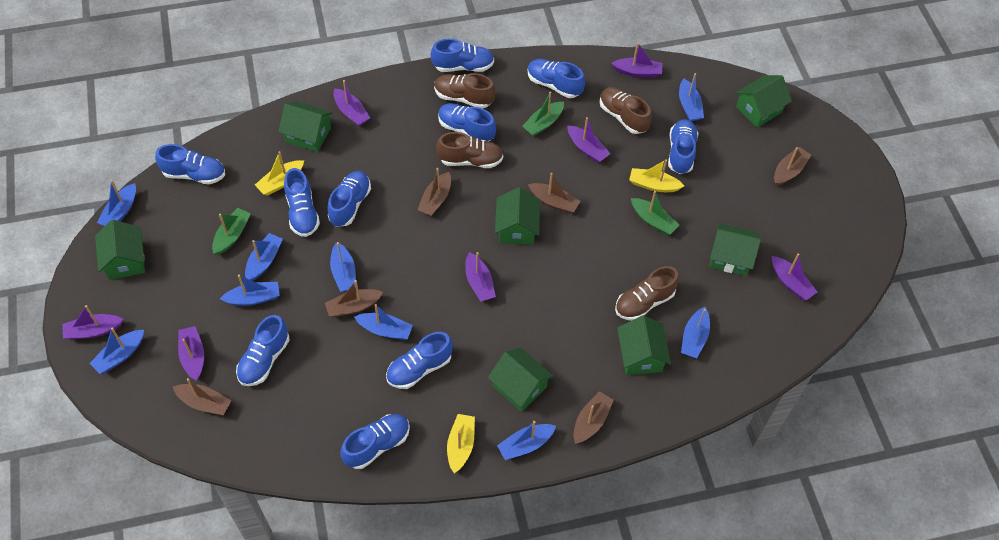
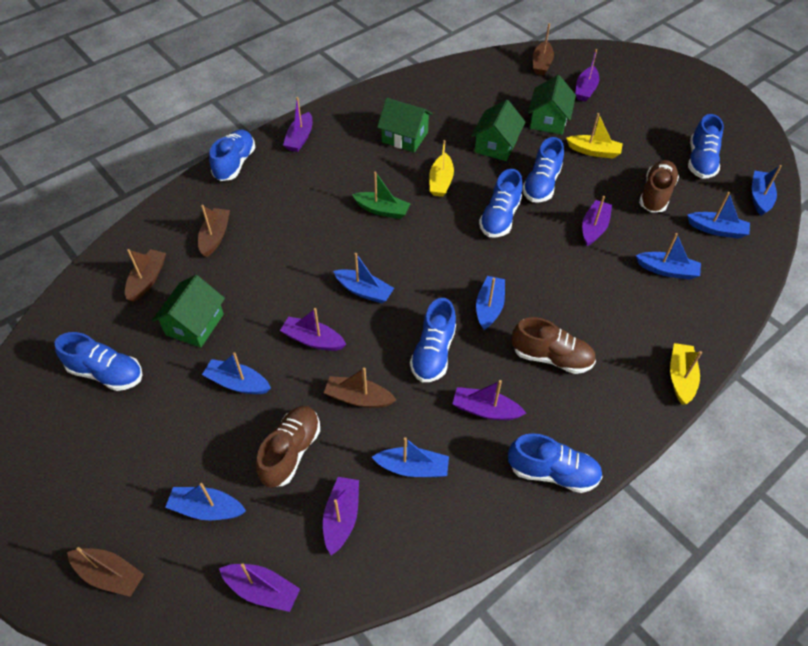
blue boat: 9 -> 8
blue shoe: 10 -> 7
brown boat: 6 -> 5
brown shoe: 4 -> 3
green boat: 3 -> 1
green house: 7 -> 4

